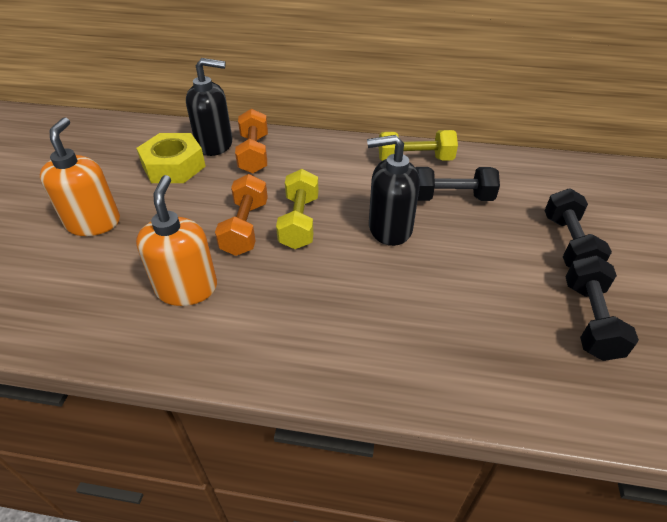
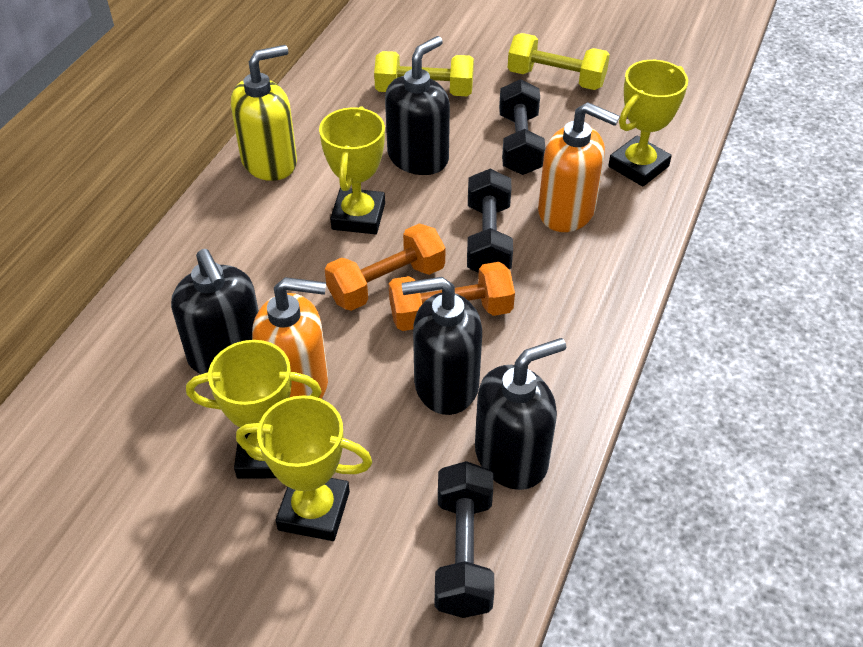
black soap dispenser: 2 -> 4
yellow nut: 1 -> 0
yellow soap dispenser: 0 -> 1
yellow trophy: 0 -> 4

